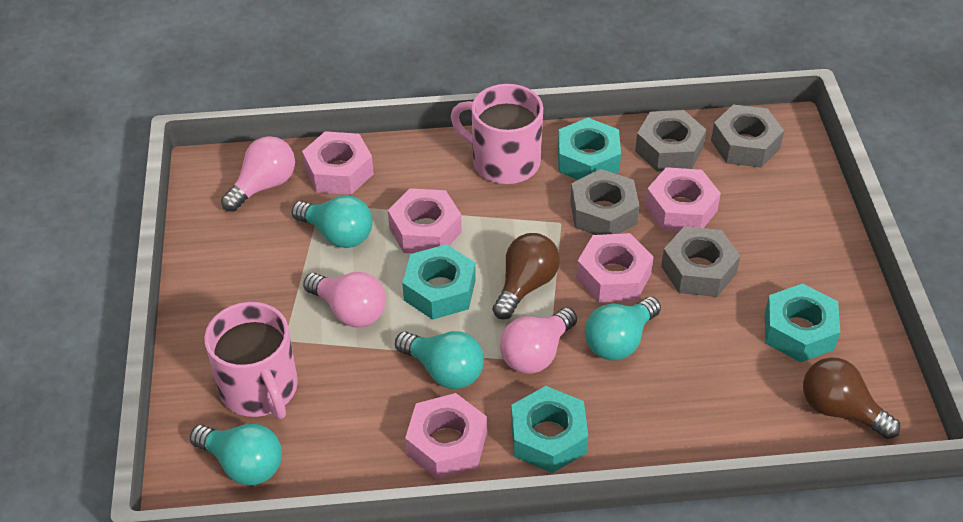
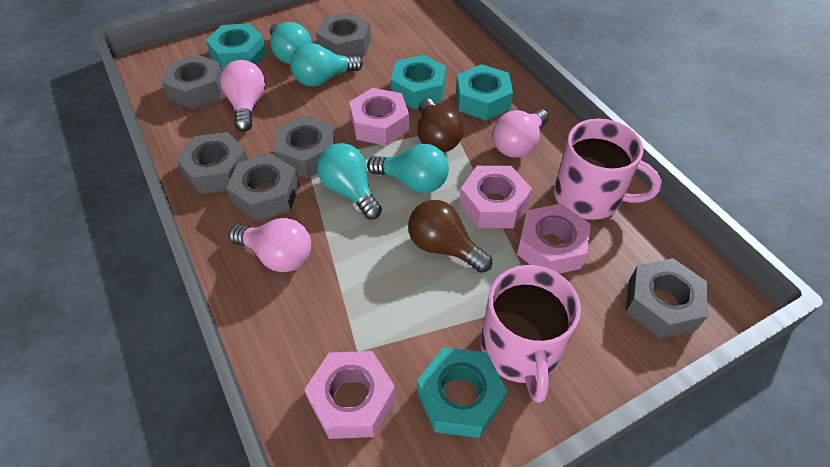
grey nut: 4 -> 6
pink nut: 5 -> 4

